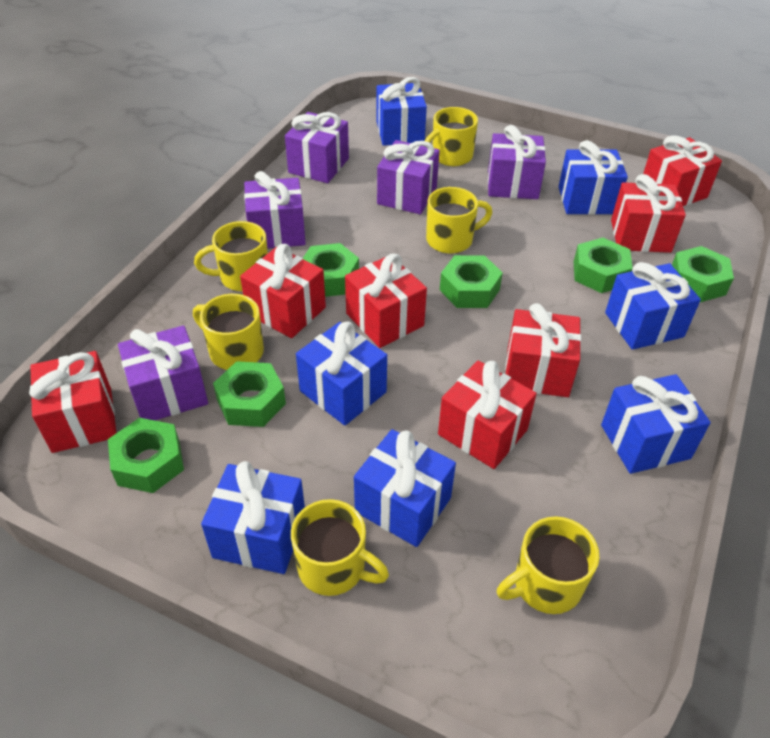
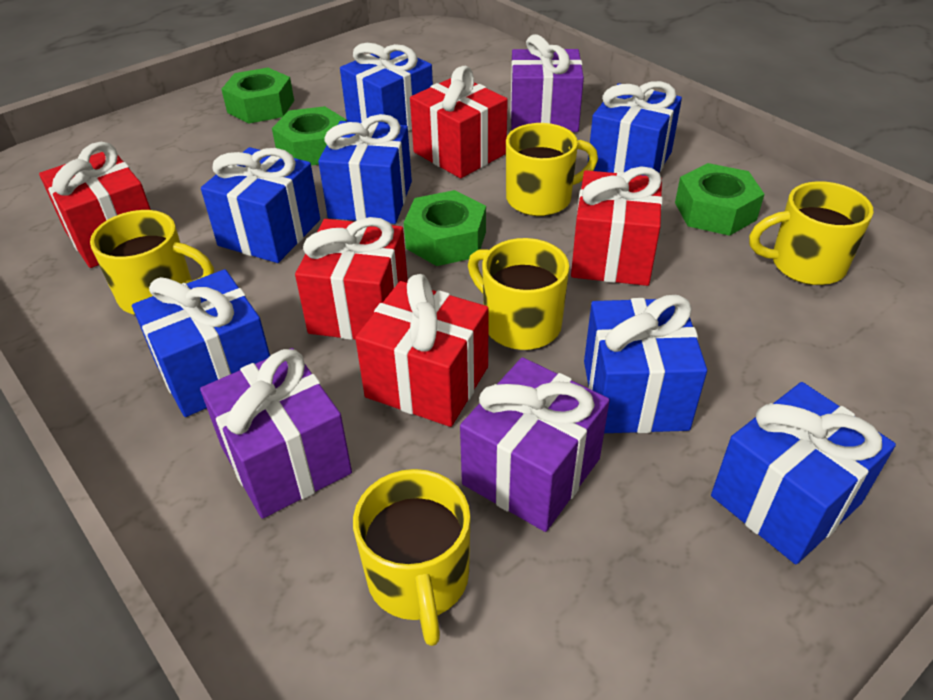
green nut: 6 -> 4
purple gift: 5 -> 3
red gift: 7 -> 5
yellow mug: 6 -> 5

